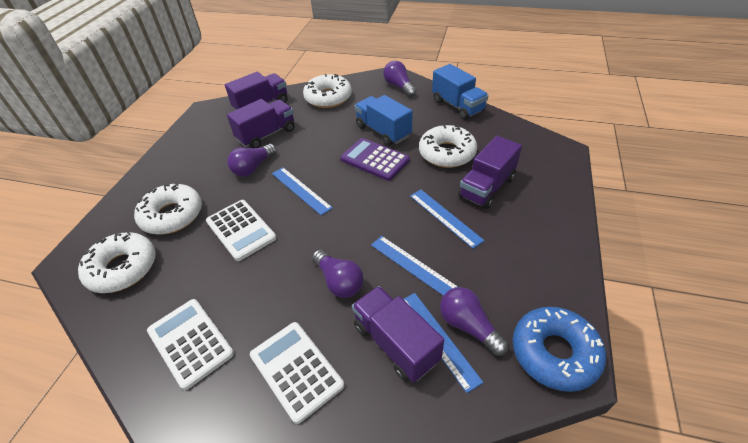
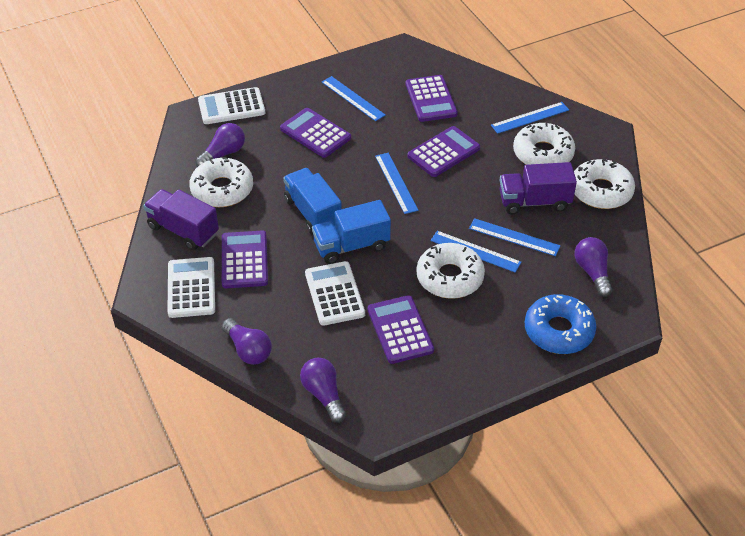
blue ruler: 4 -> 5
purple calculator: 1 -> 5
purple truck: 4 -> 2

